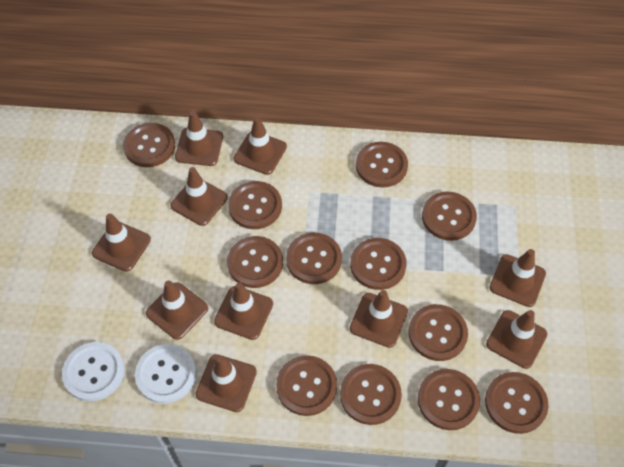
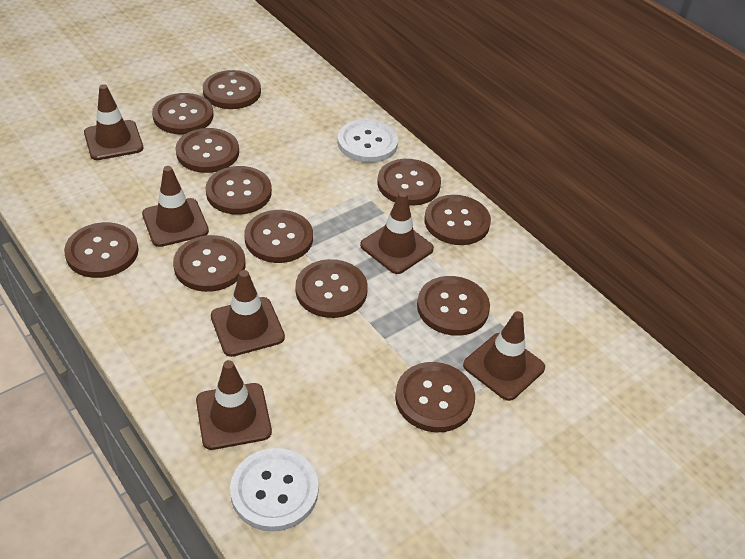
brown traffic cone: 10 -> 6

